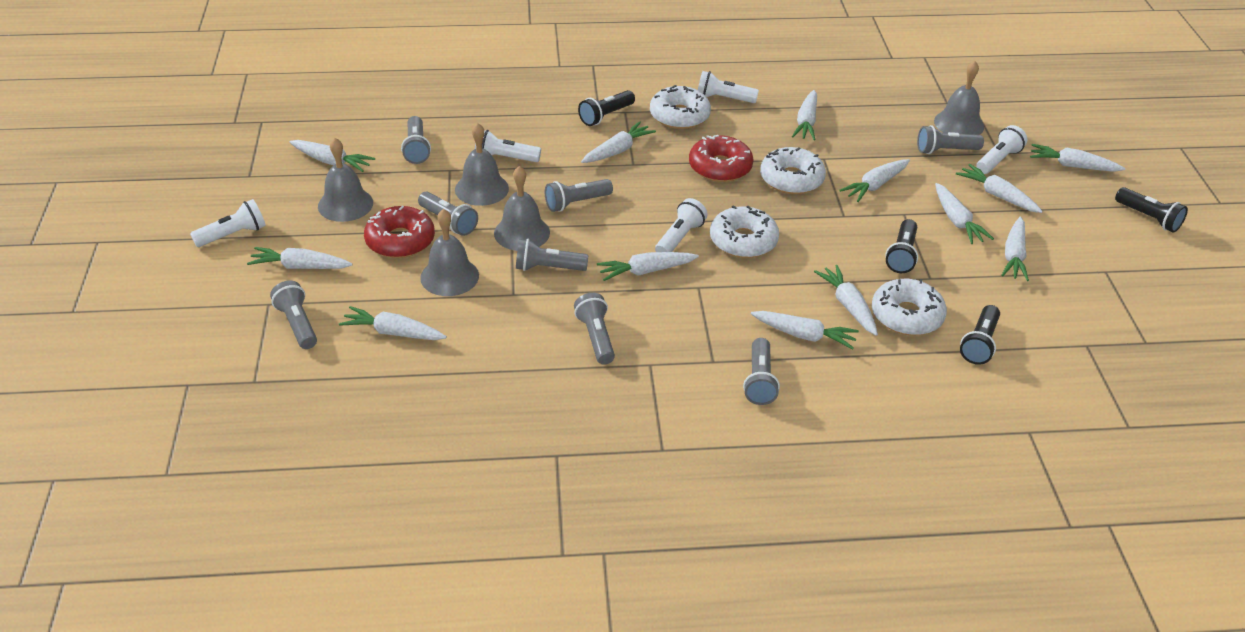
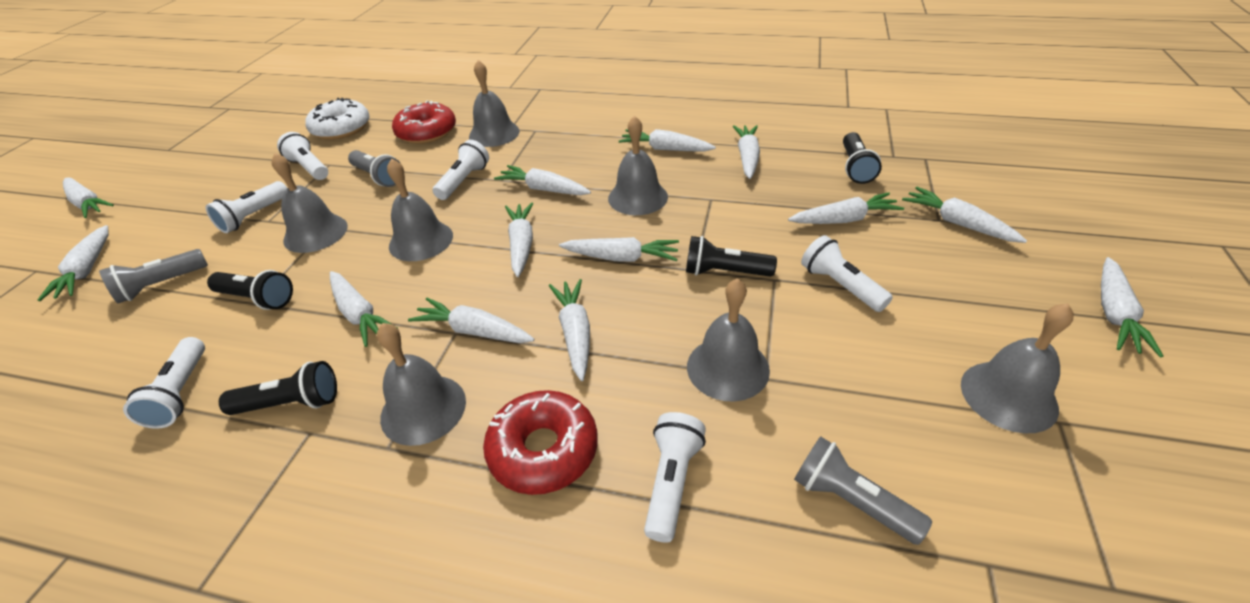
grey bell: 5 -> 7
grey flashlight: 8 -> 3
white donut: 4 -> 1
white flashlight: 5 -> 6

